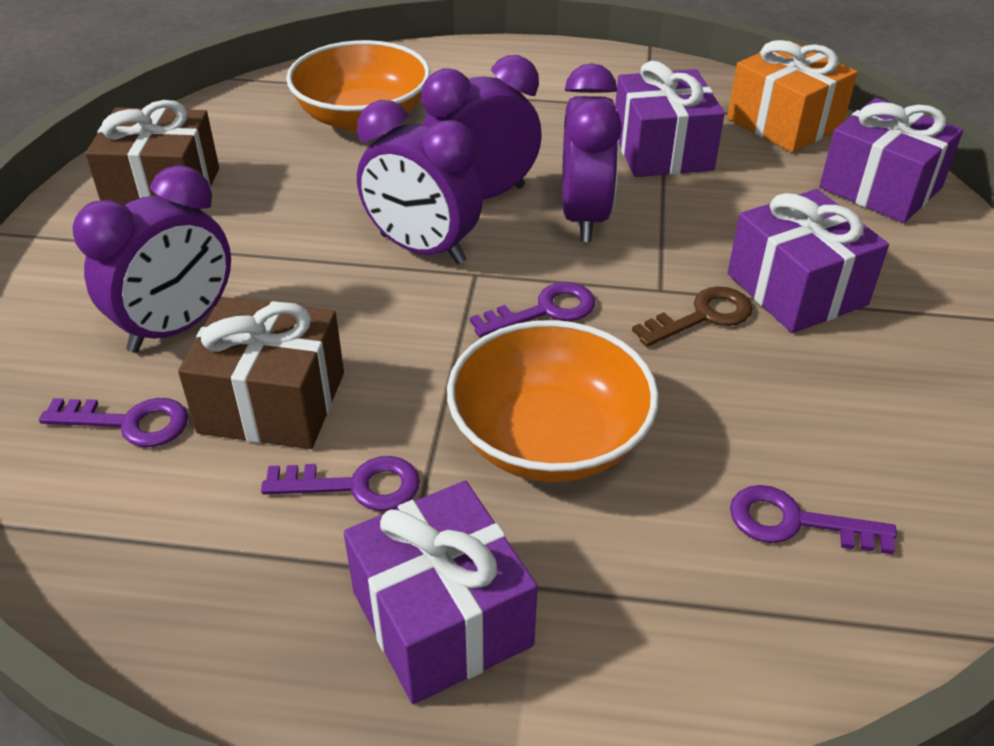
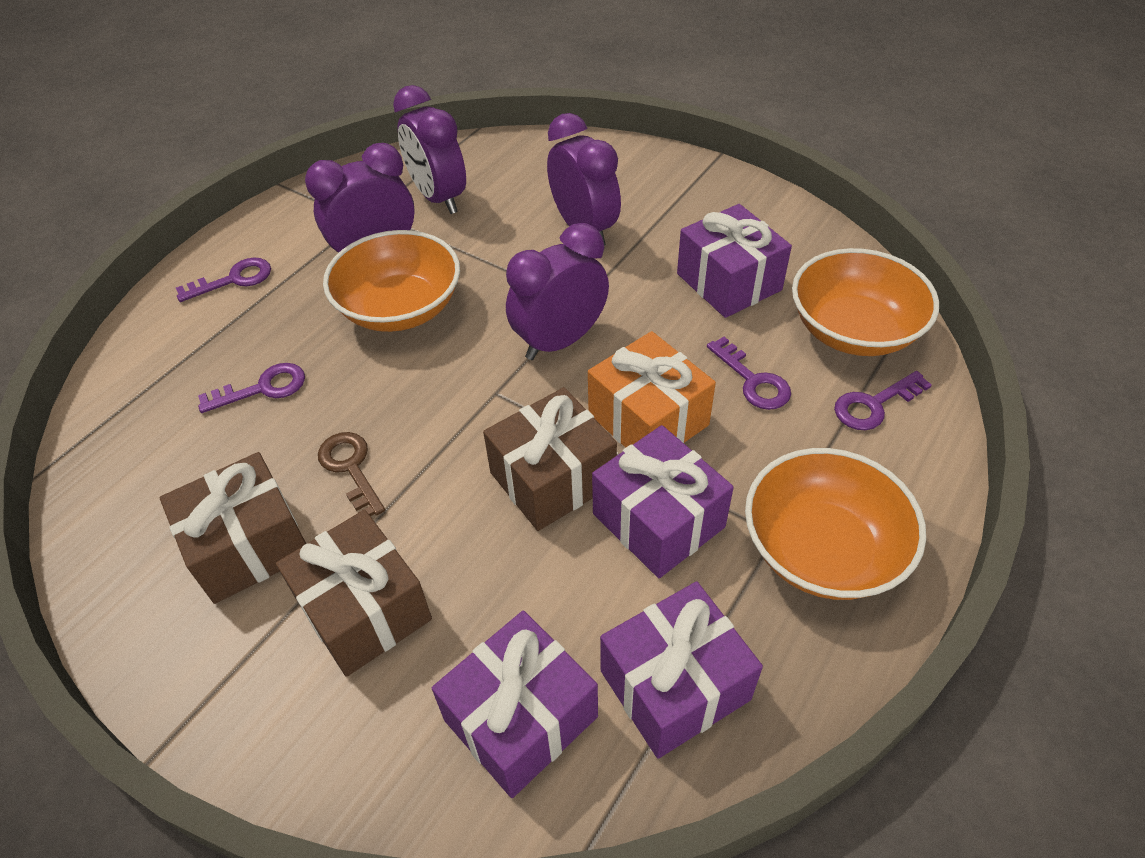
brown gift: 2 -> 3
orange bowl: 2 -> 3

